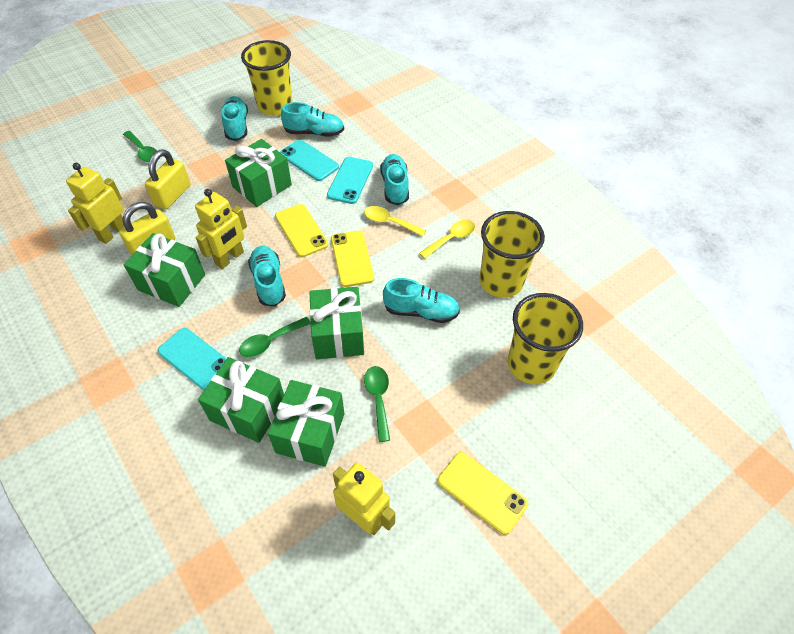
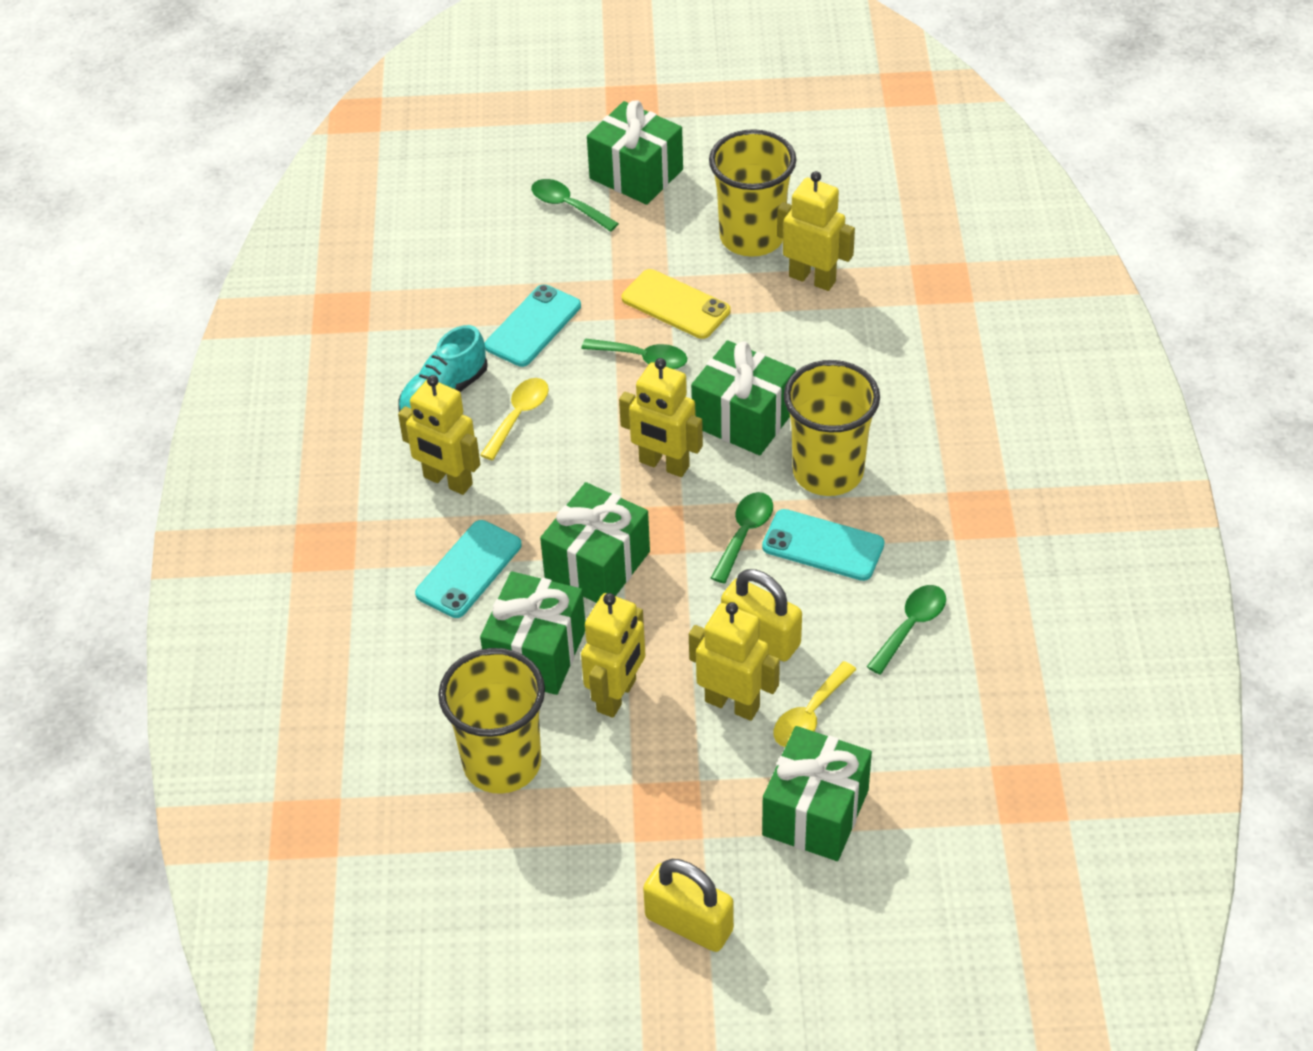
green spoon: 3 -> 4
turquoise shoe: 5 -> 1
yellow phone: 3 -> 1
yellow robot: 3 -> 5

